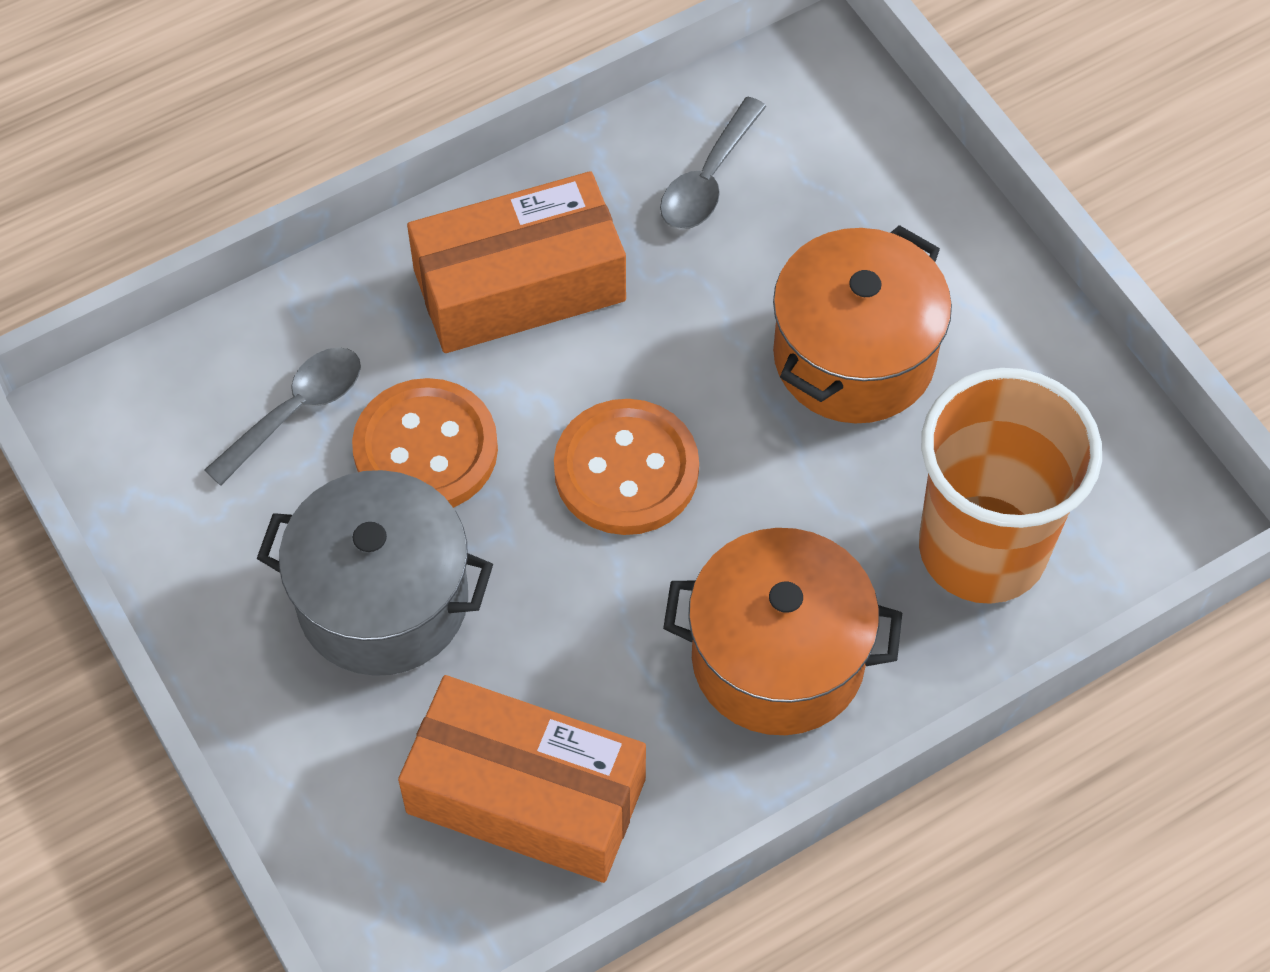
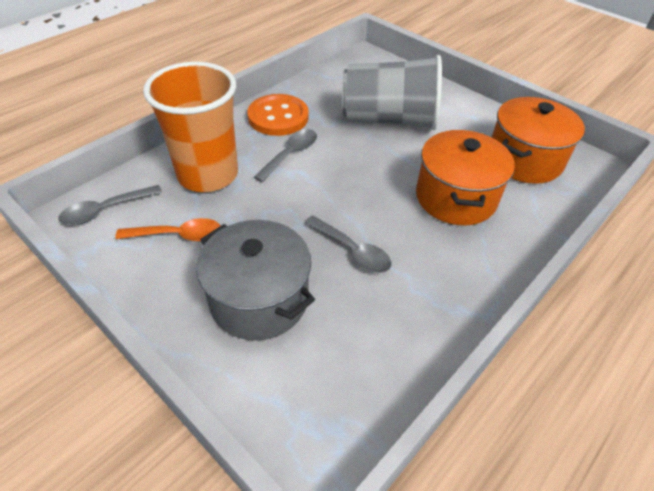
grey cup: 0 -> 1
grey spoon: 2 -> 3
orange box: 2 -> 0
orange button: 2 -> 1
orange spoon: 0 -> 1

